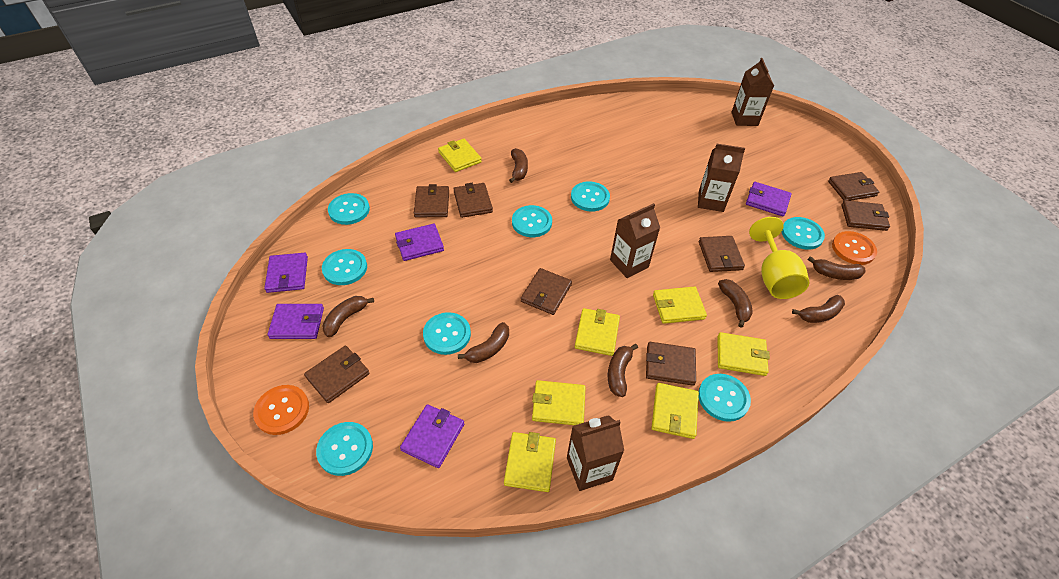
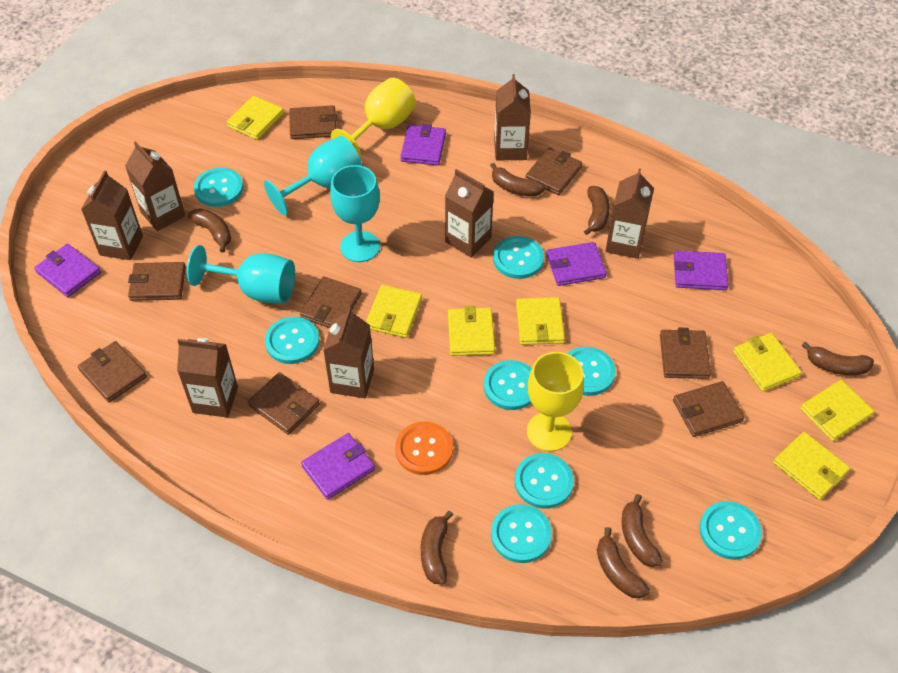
brown carton: 4 -> 7
orange button: 2 -> 1
turquoise goblet: 0 -> 3
yellow goblet: 1 -> 2

